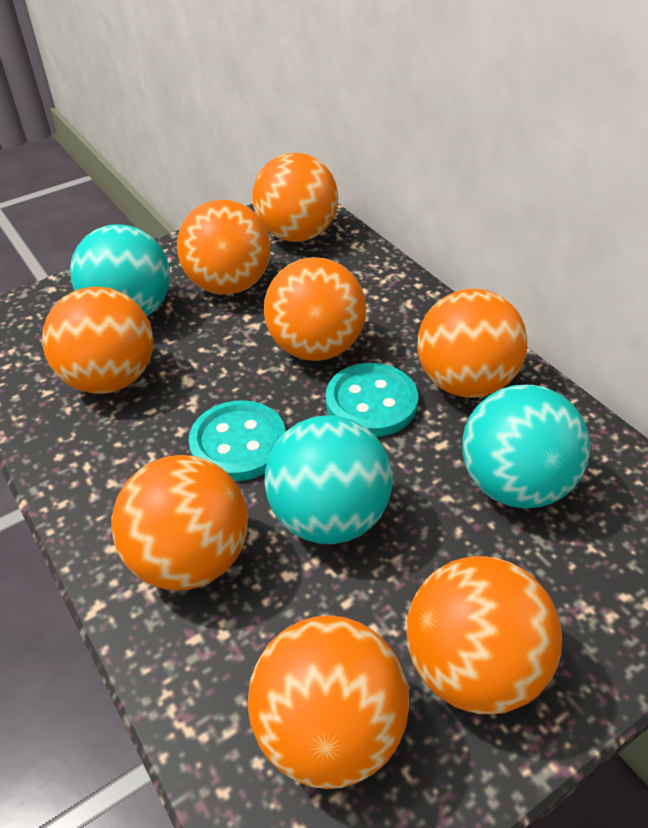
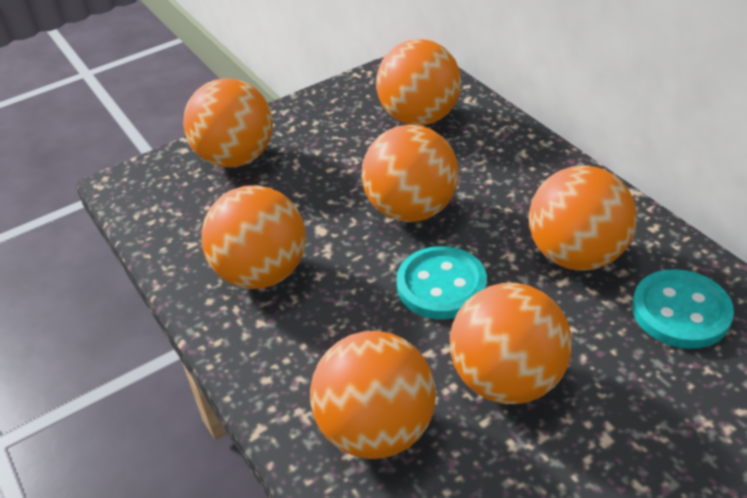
orange ball: 8 -> 7
turquoise ball: 3 -> 0

